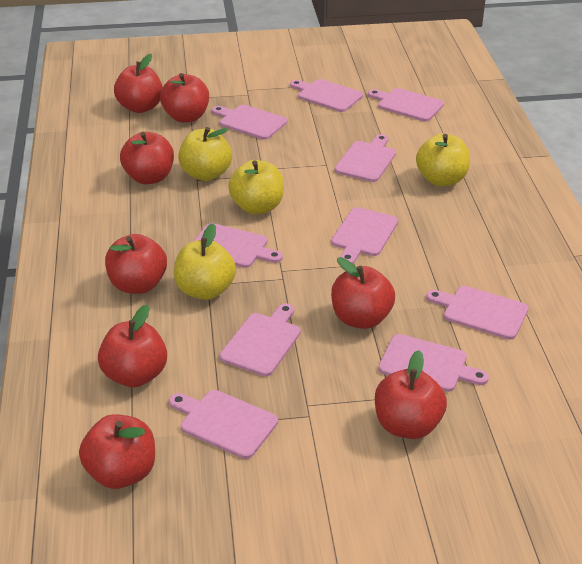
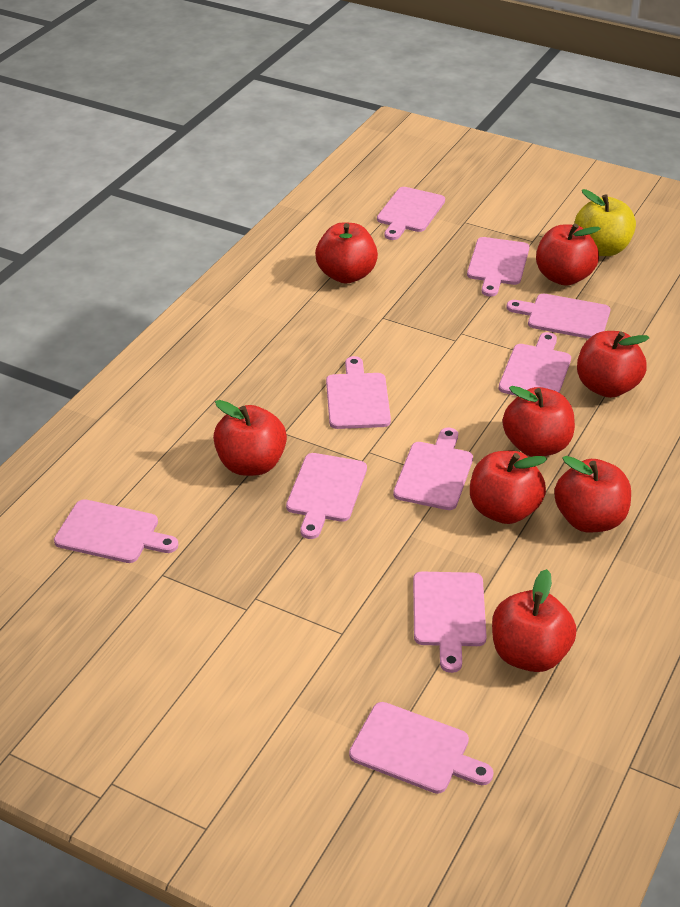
yellow apple: 4 -> 1

